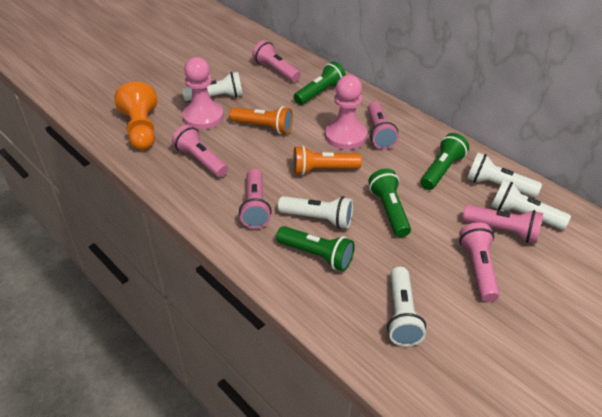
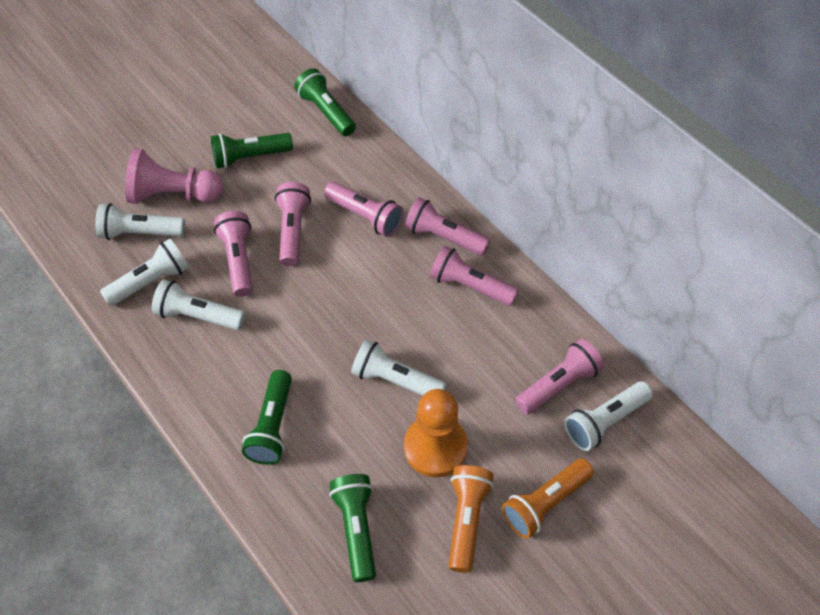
pink pawn: 2 -> 1

